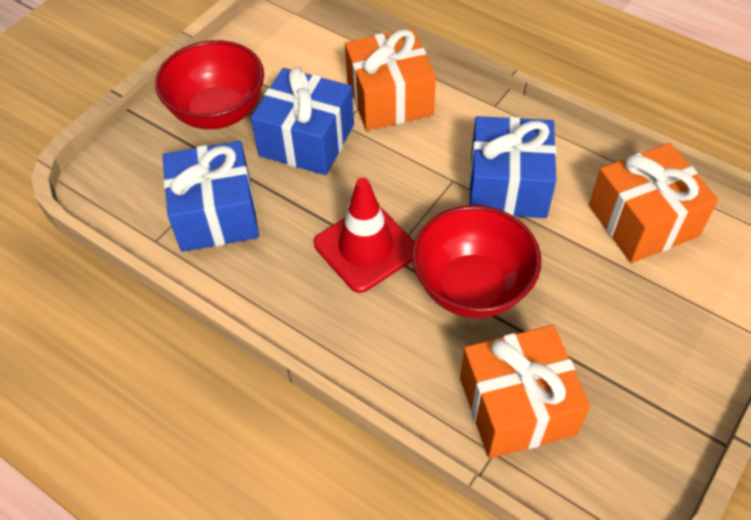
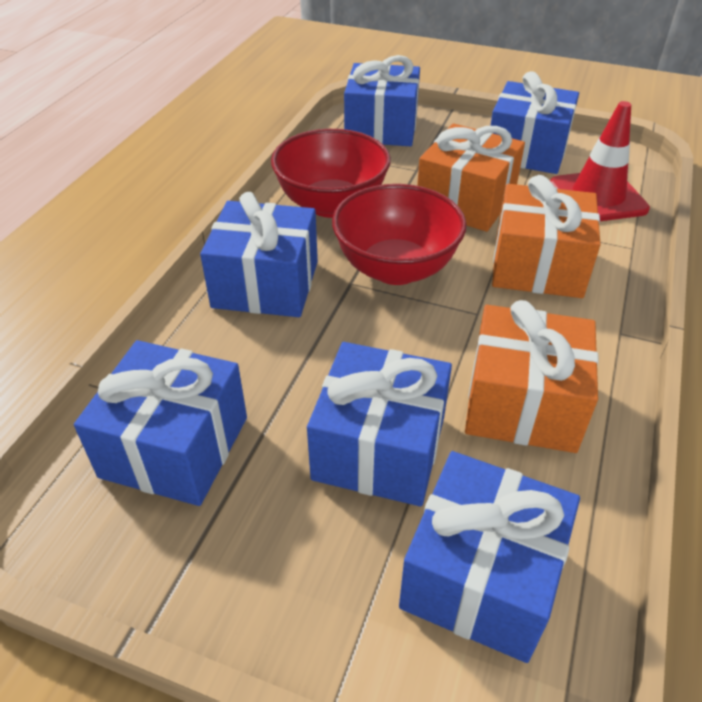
blue gift: 3 -> 6

